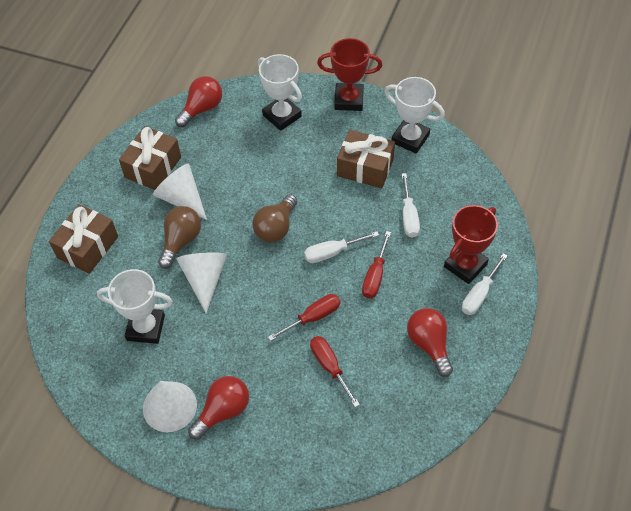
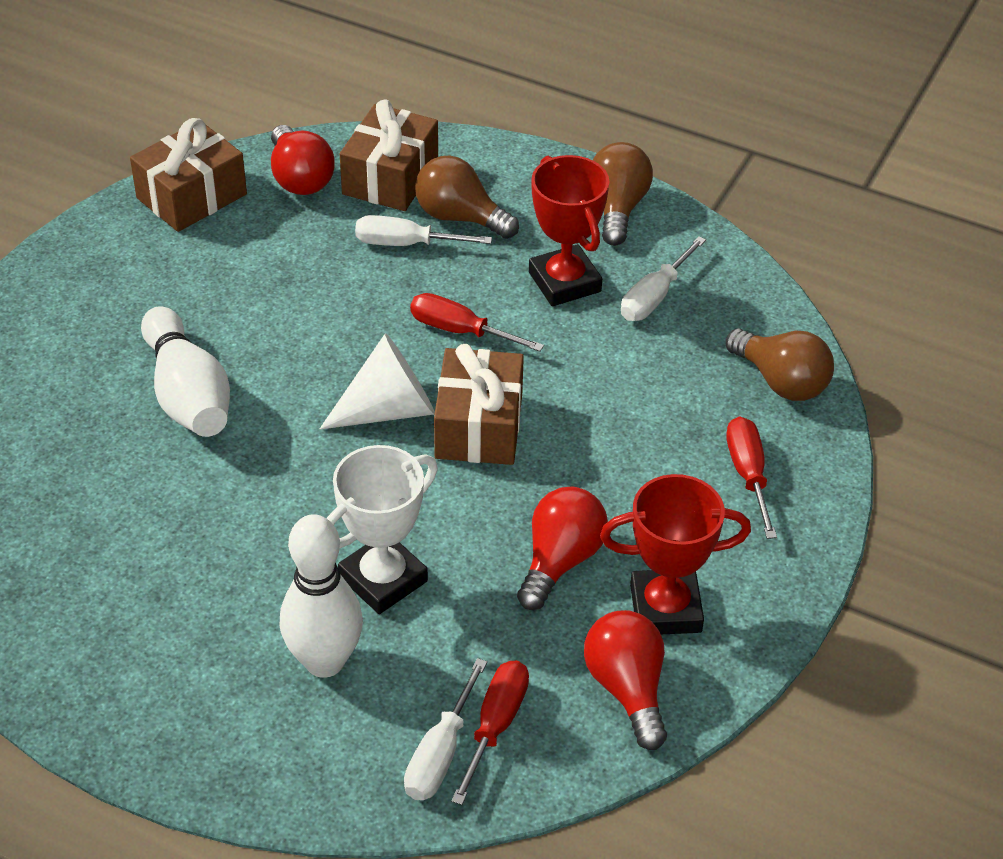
brown light bulb: 2 -> 3
white bowling pin: 0 -> 2
white cone: 3 -> 1
white trophy: 3 -> 1

